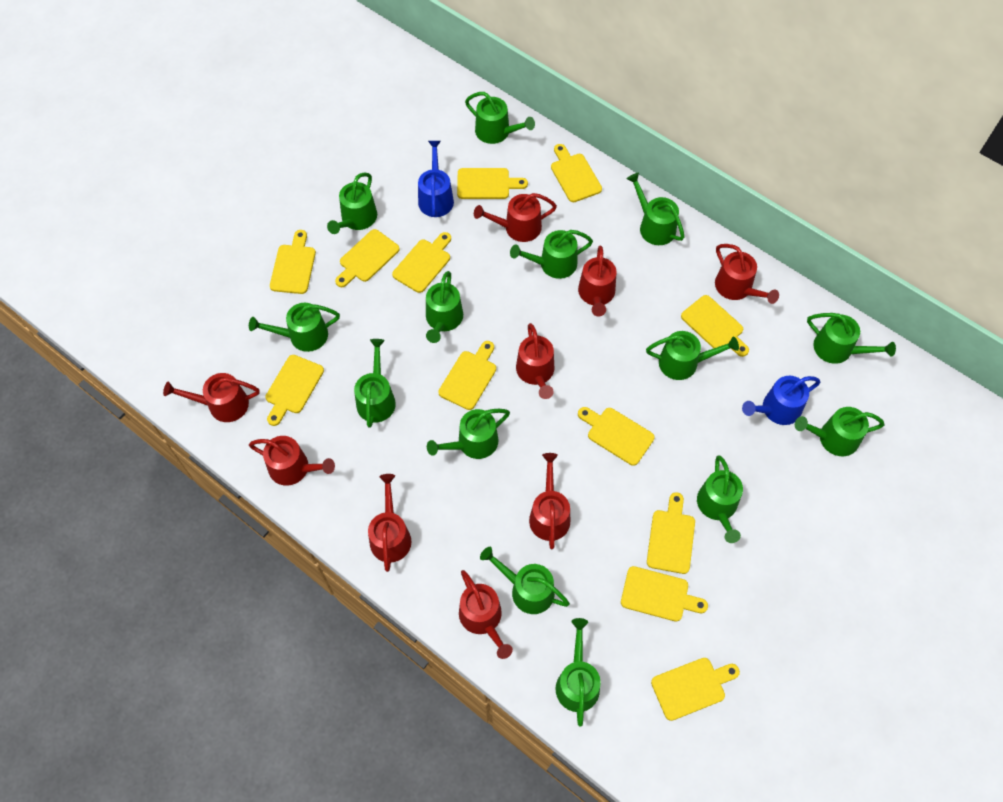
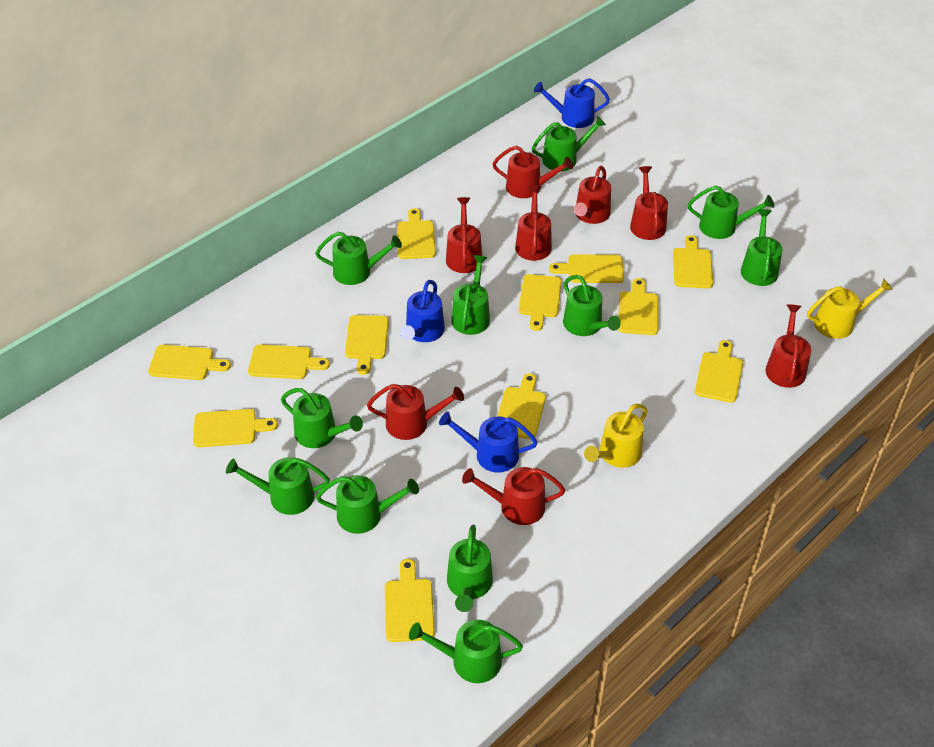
blue watering can: 2 -> 3
green watering can: 14 -> 11
red watering can: 9 -> 8
yellow watering can: 0 -> 2

